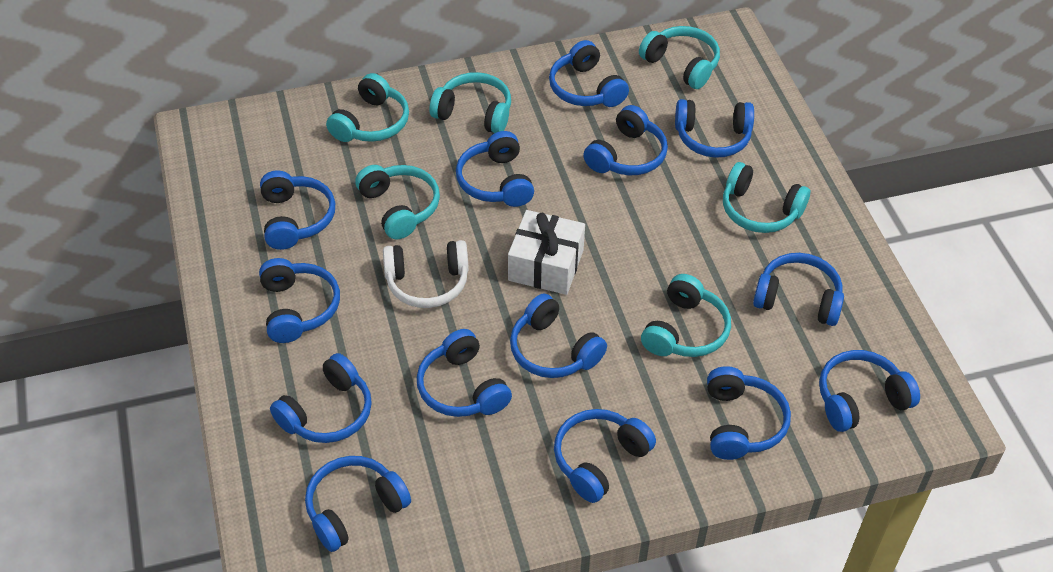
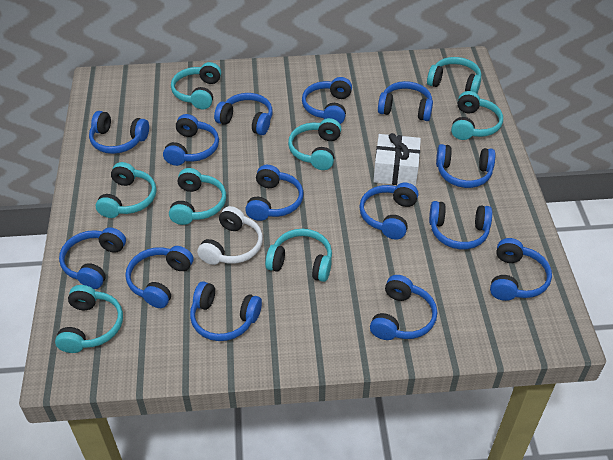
turquoise headphones: 6 -> 8

